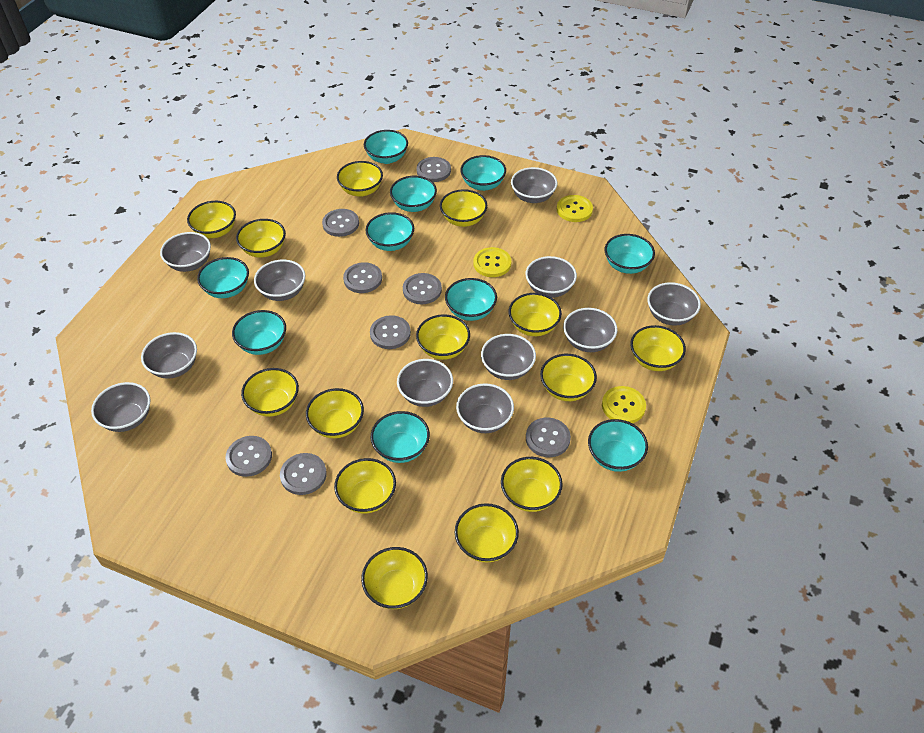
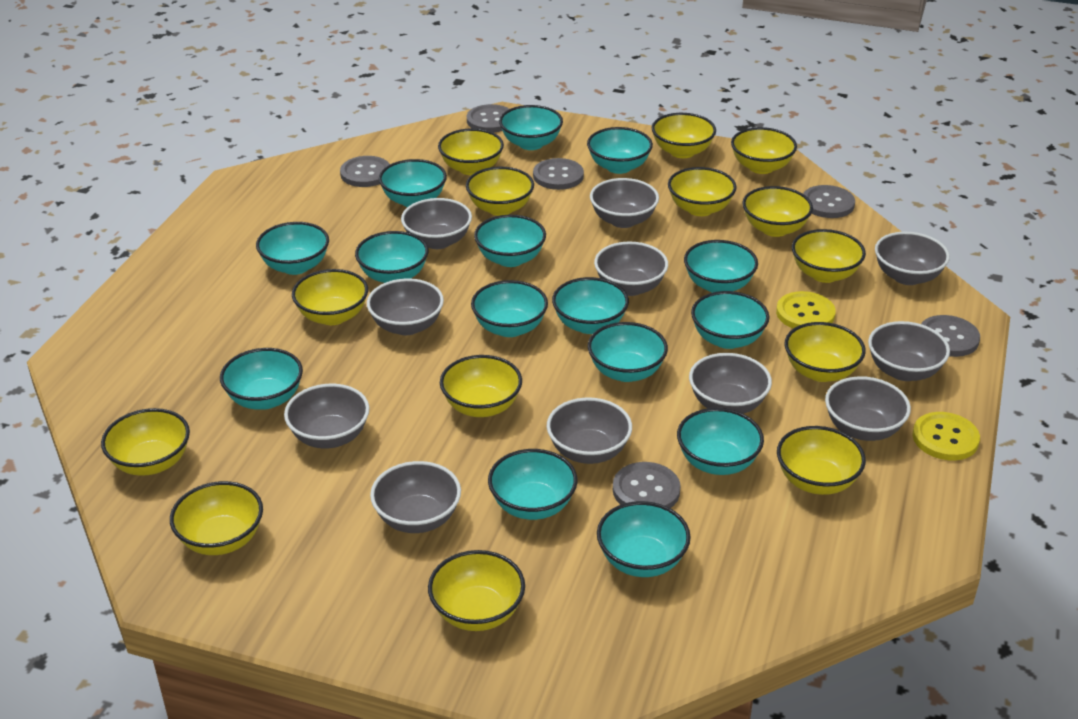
grey button: 8 -> 6
turquoise bowl: 10 -> 15
yellow button: 3 -> 2

